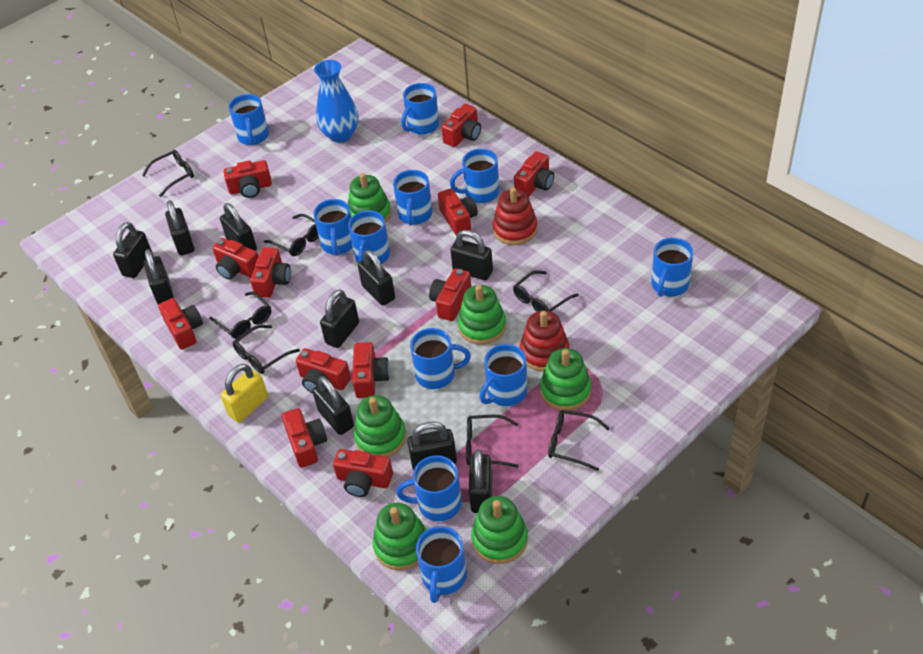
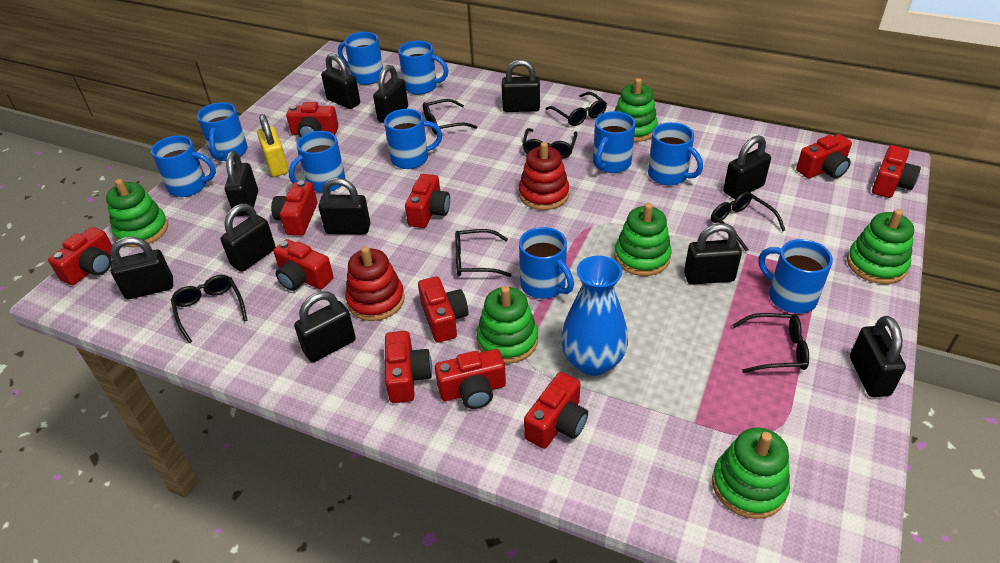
black padlock: 10 -> 11
blue mug: 11 -> 10
red camera: 12 -> 11

